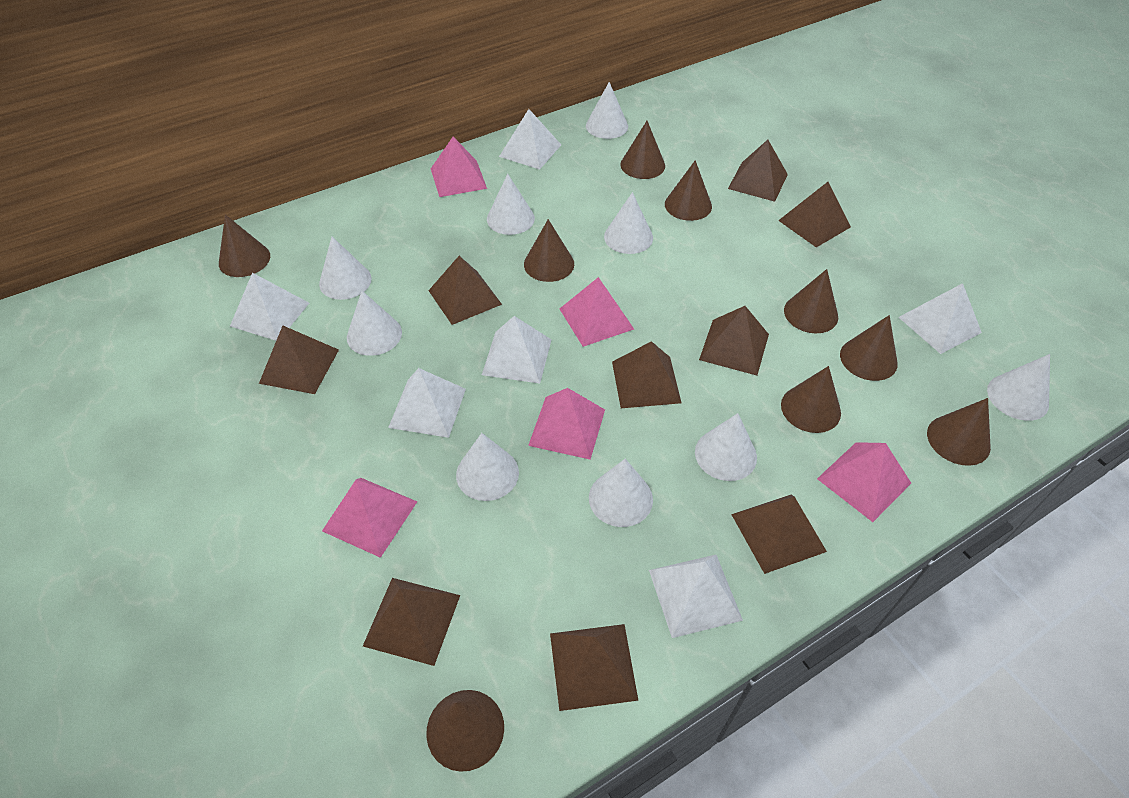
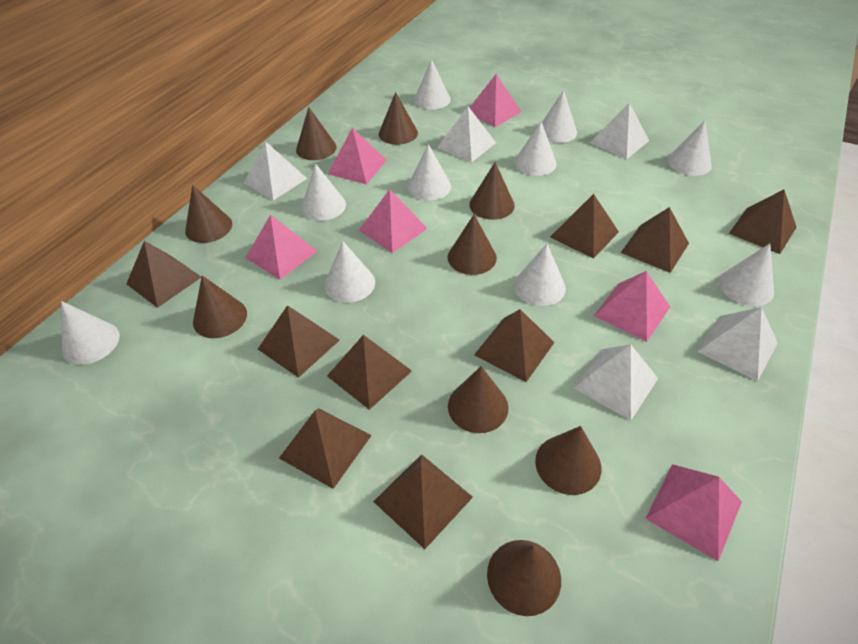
pink pyramid: 5 -> 6
white cone: 9 -> 10
white pyramid: 6 -> 5

